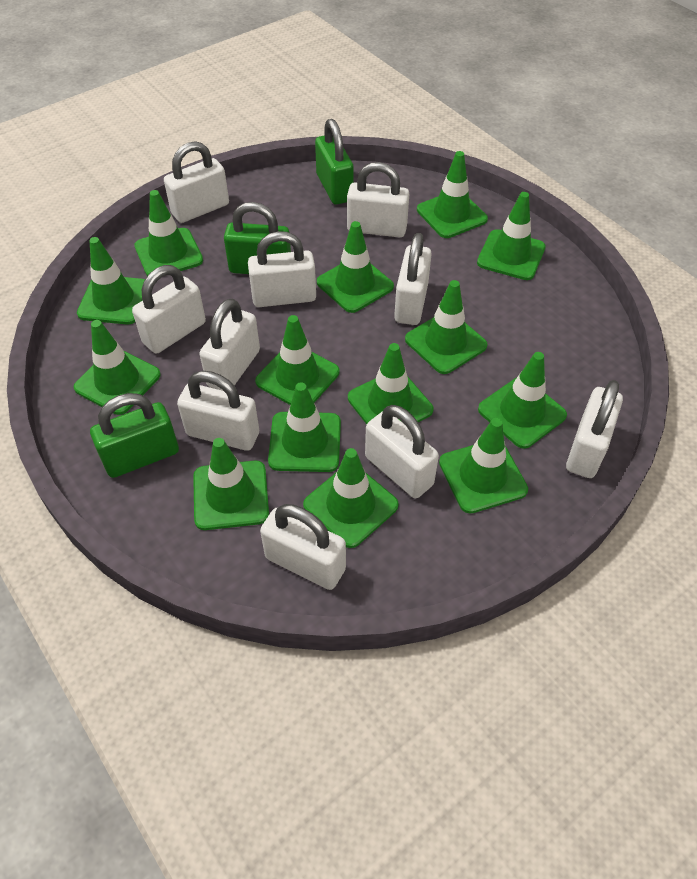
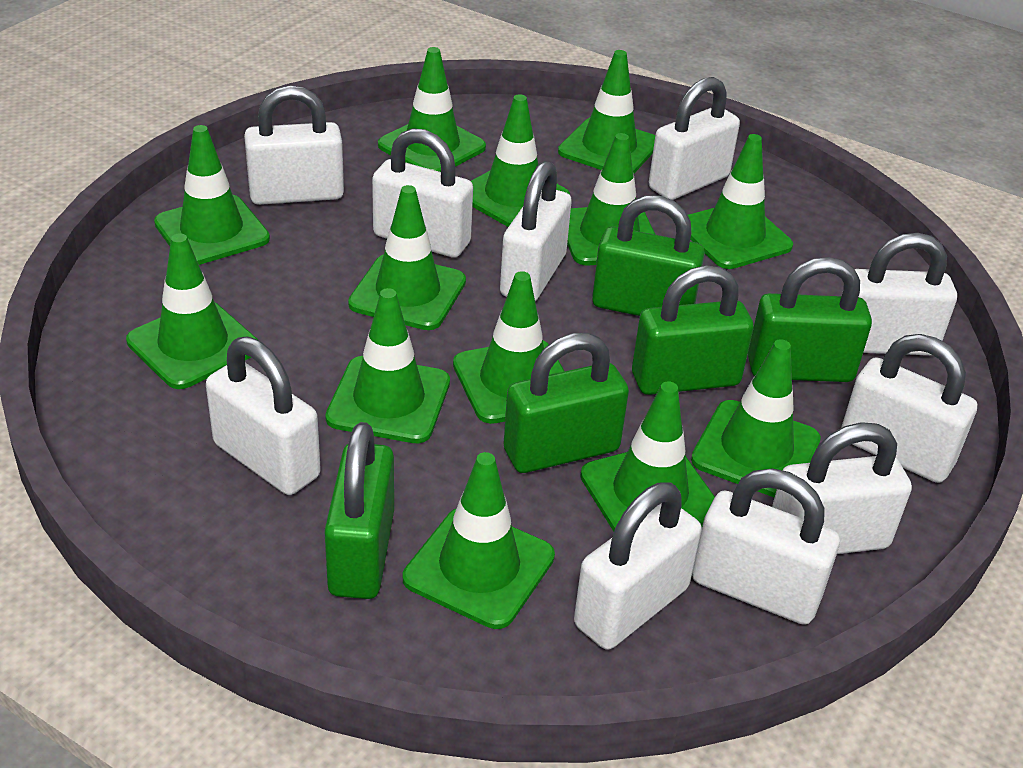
green padlock: 3 -> 5
green traffic cone: 14 -> 13

